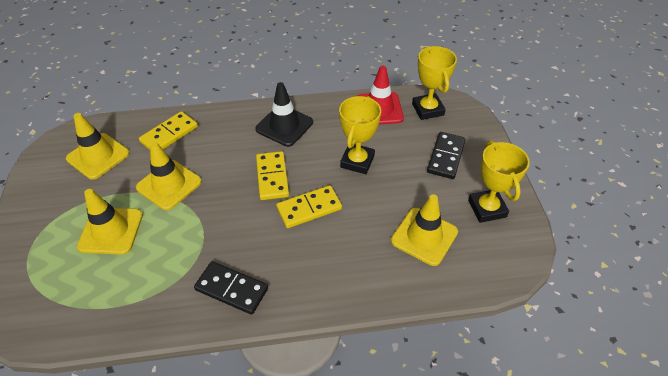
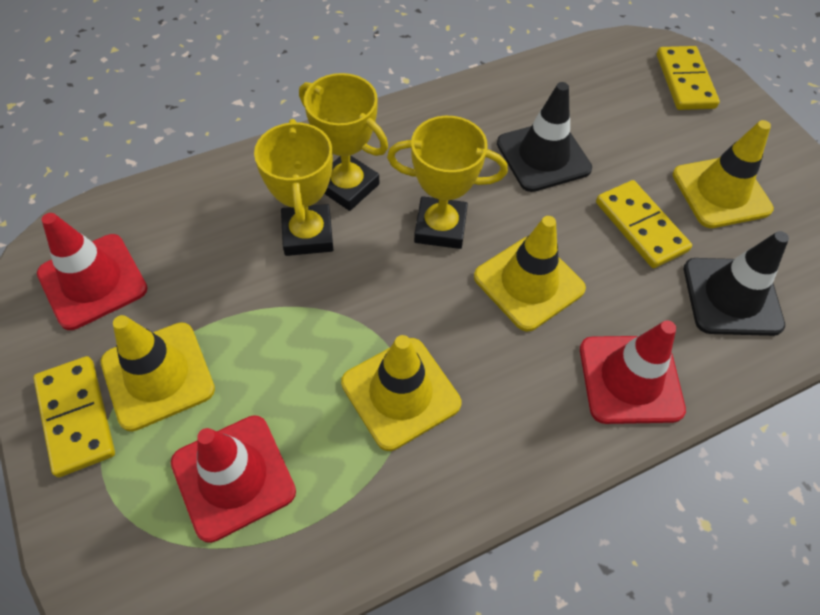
black domino: 2 -> 0
black traffic cone: 1 -> 2
red traffic cone: 1 -> 3

